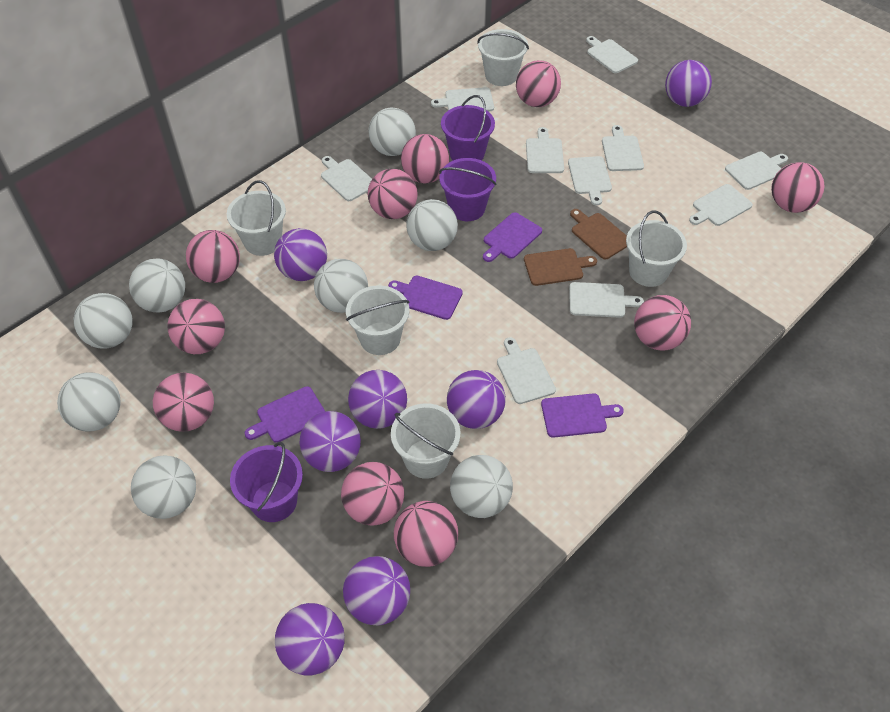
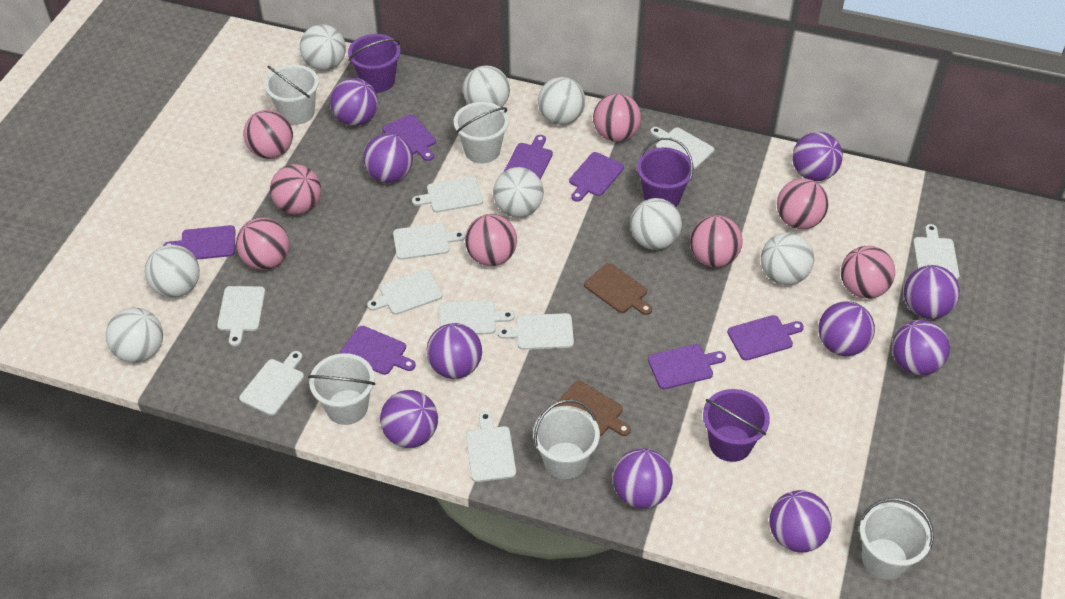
pink ball: 10 -> 8
purple ball: 7 -> 10
purple cutting board: 4 -> 7

